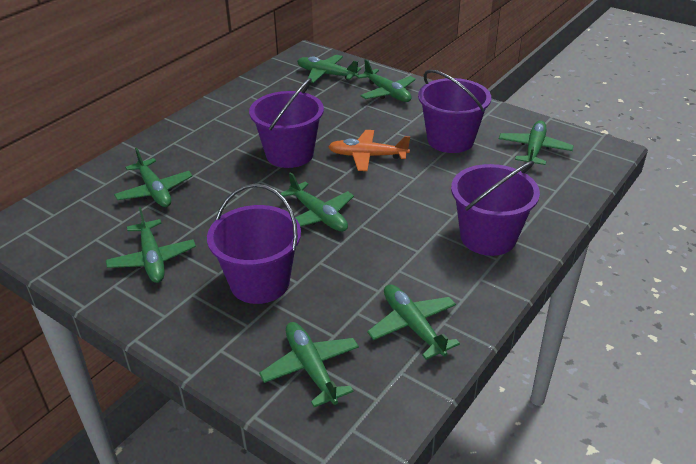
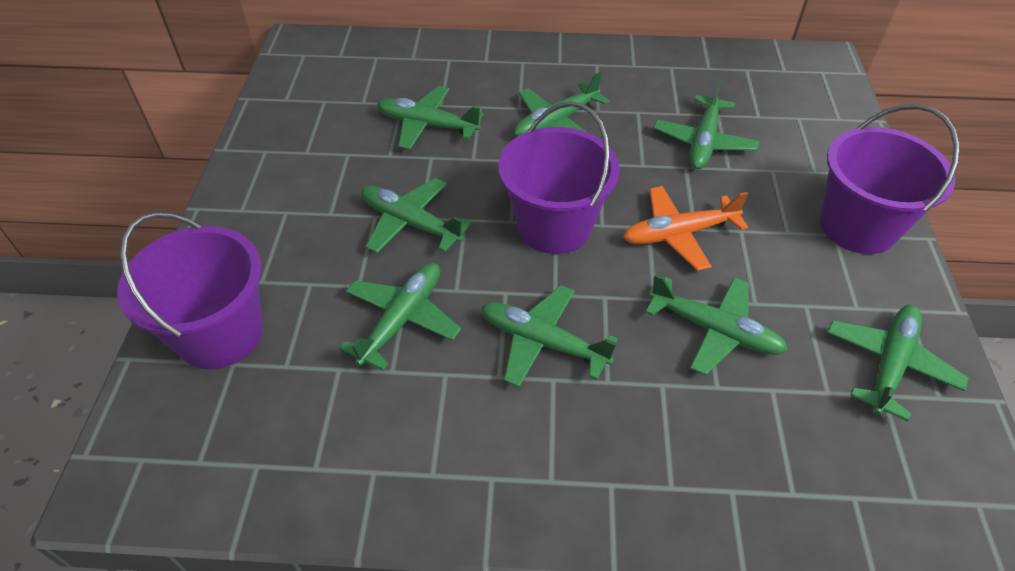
purple bucket: 4 -> 3

